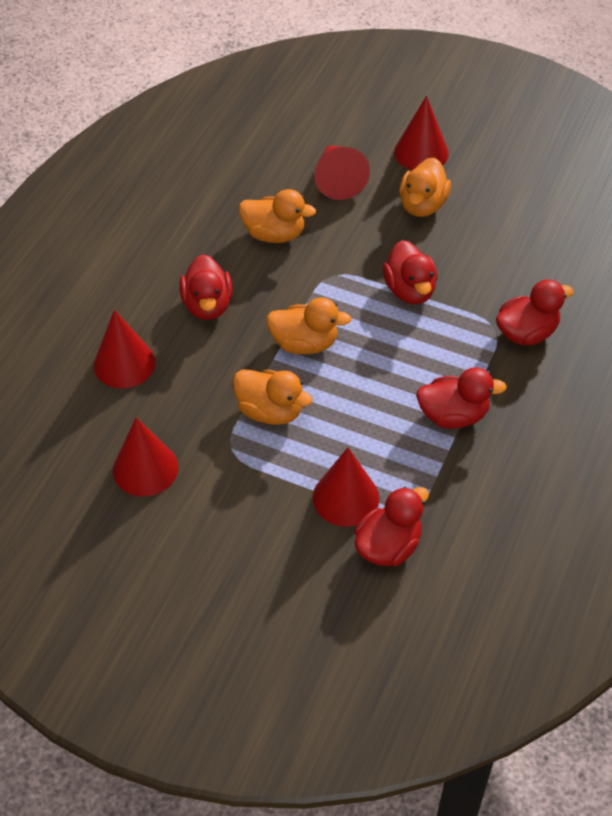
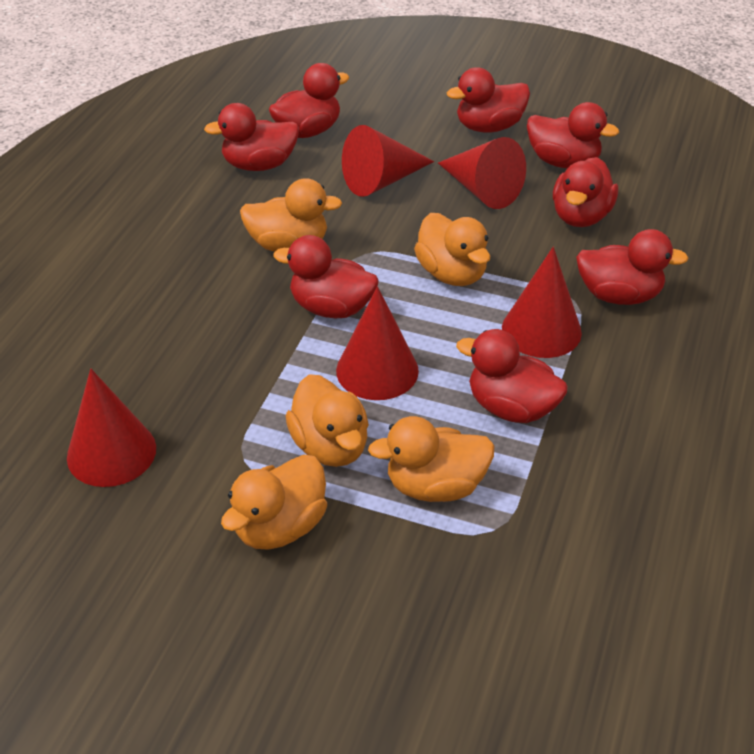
orange duck: 4 -> 5
red duck: 5 -> 8

